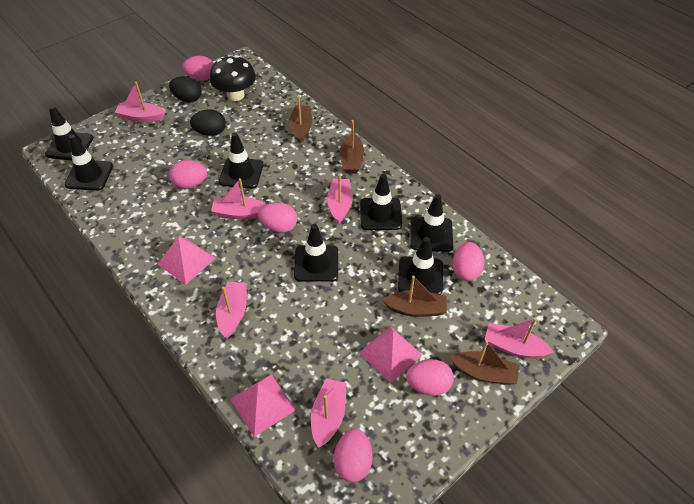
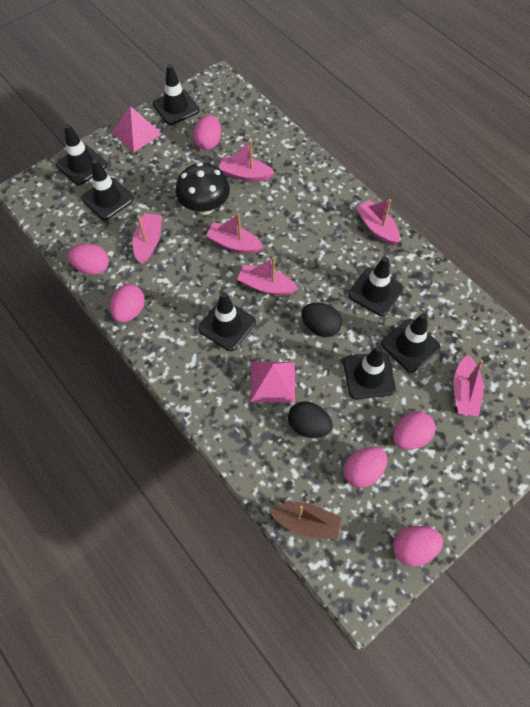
brown boat: 4 -> 1
pink pyramid: 3 -> 2

